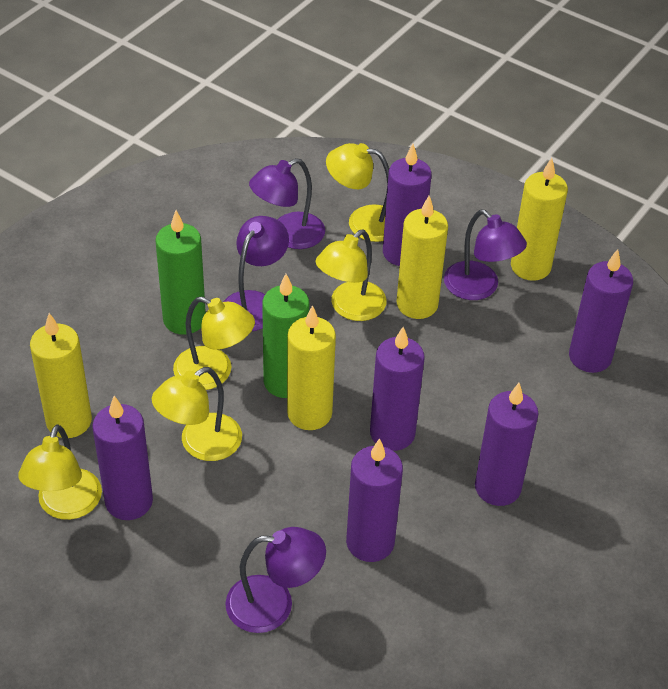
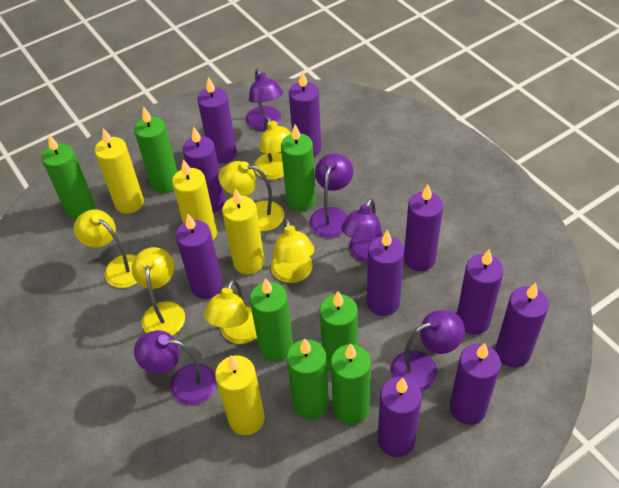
green candle: 2 -> 7
purple candle: 6 -> 10
purple lamp: 4 -> 5
yellow lamp: 5 -> 6

